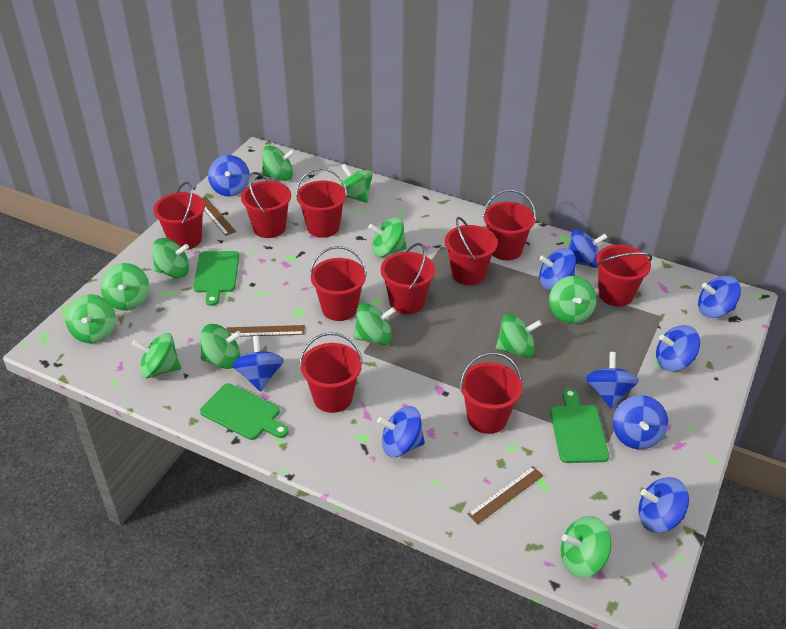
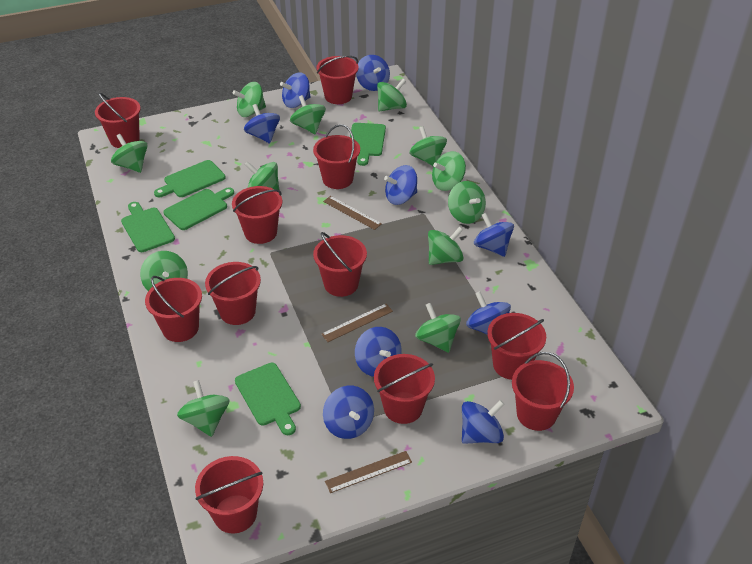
blue spinning top: 10 -> 9
green cutting board: 3 -> 5
red bucket: 10 -> 11

